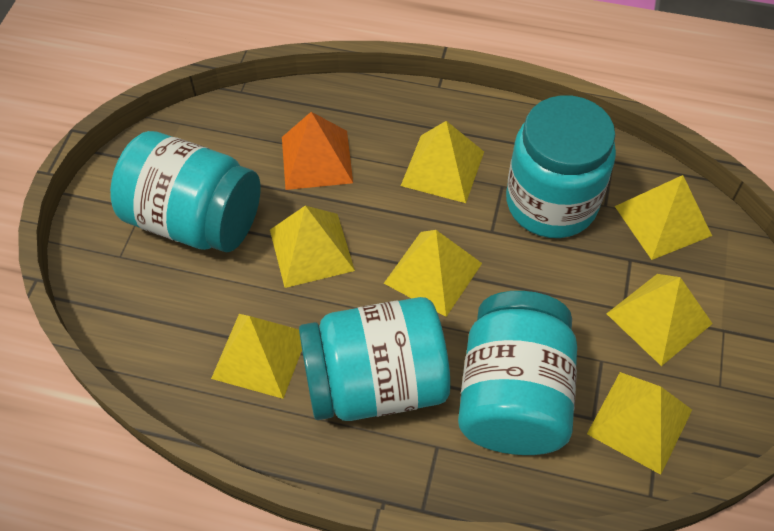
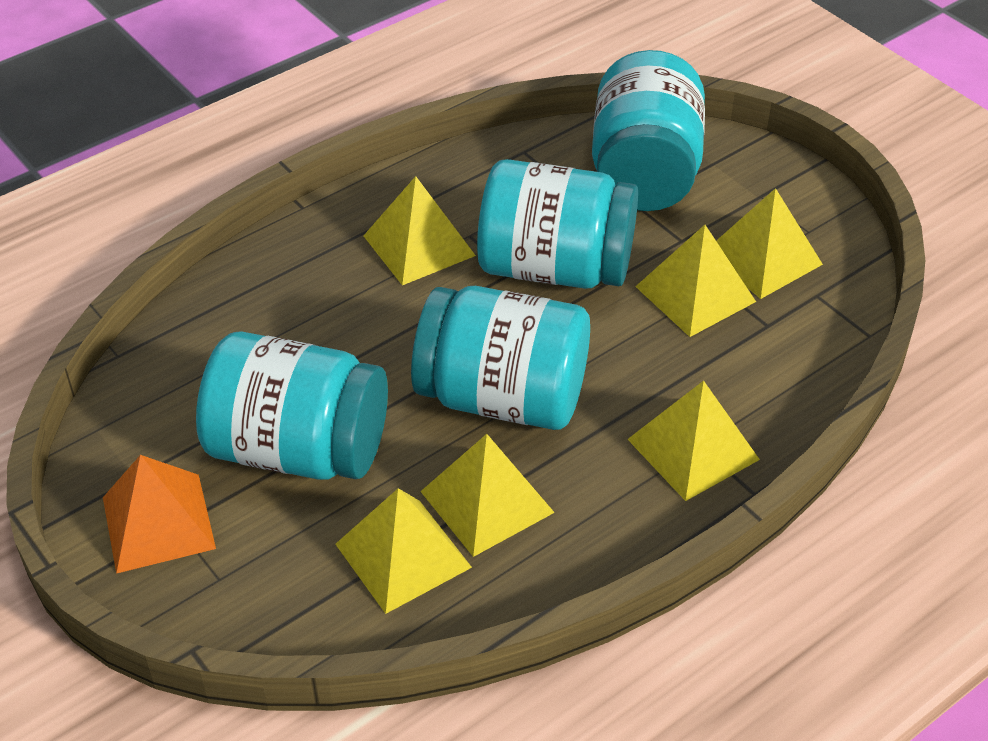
yellow pyramid: 7 -> 6

